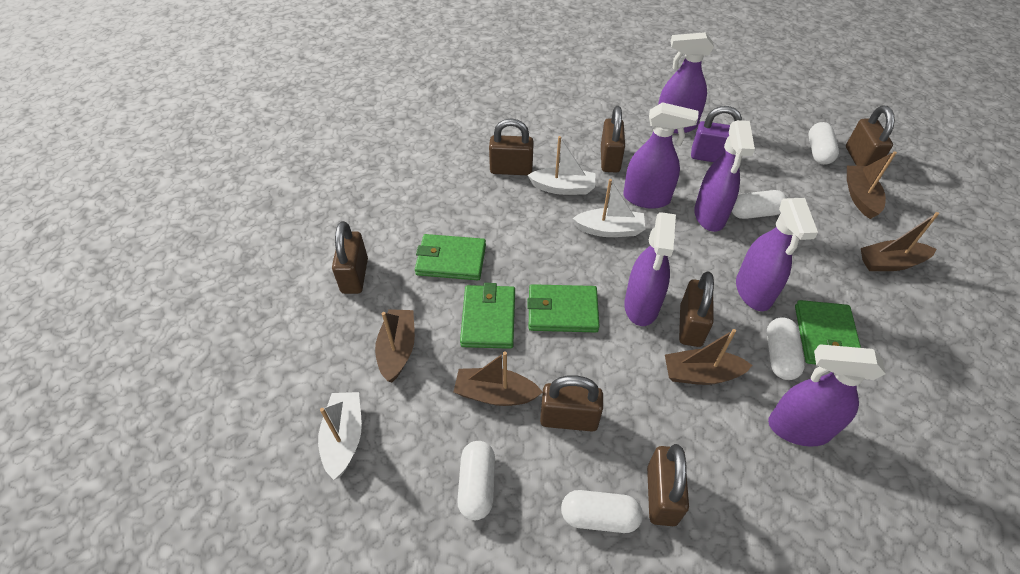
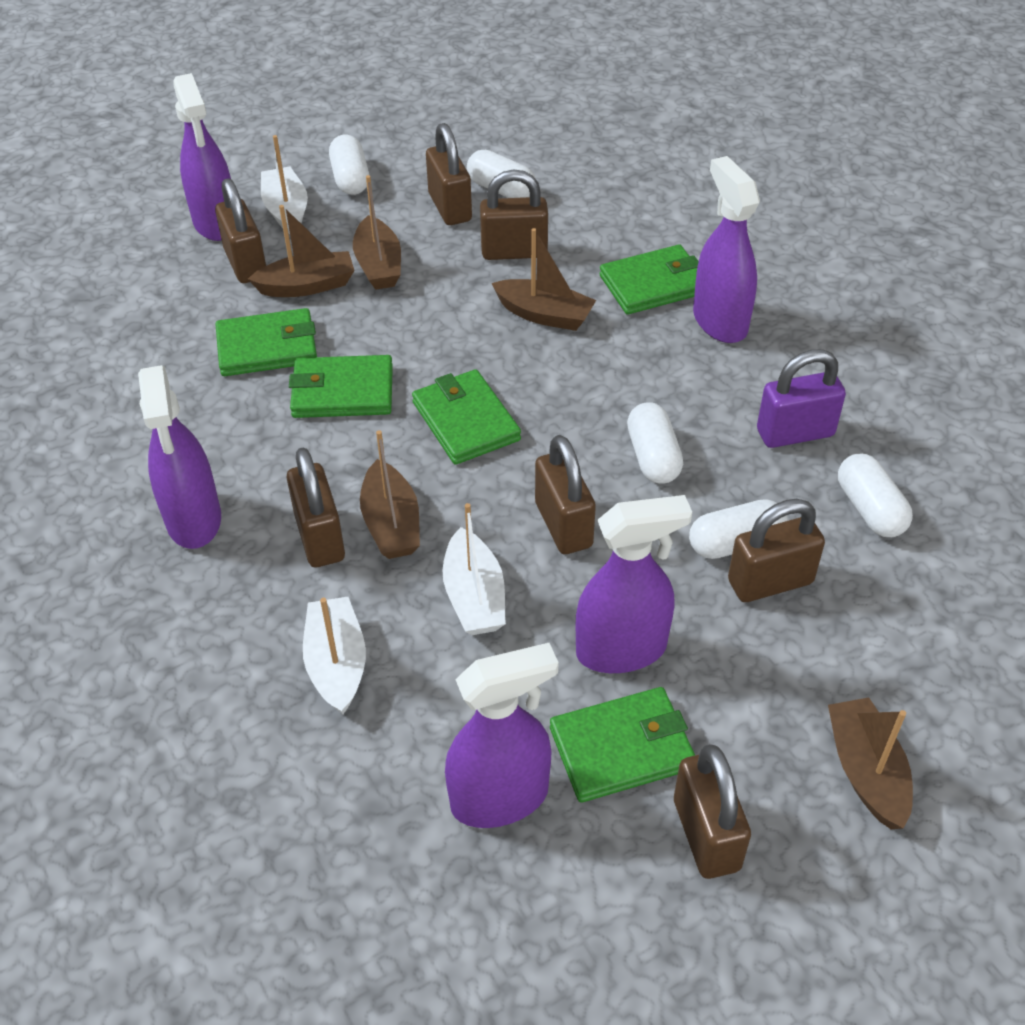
green wallet: 4 -> 5
purple spray bottle: 6 -> 5

